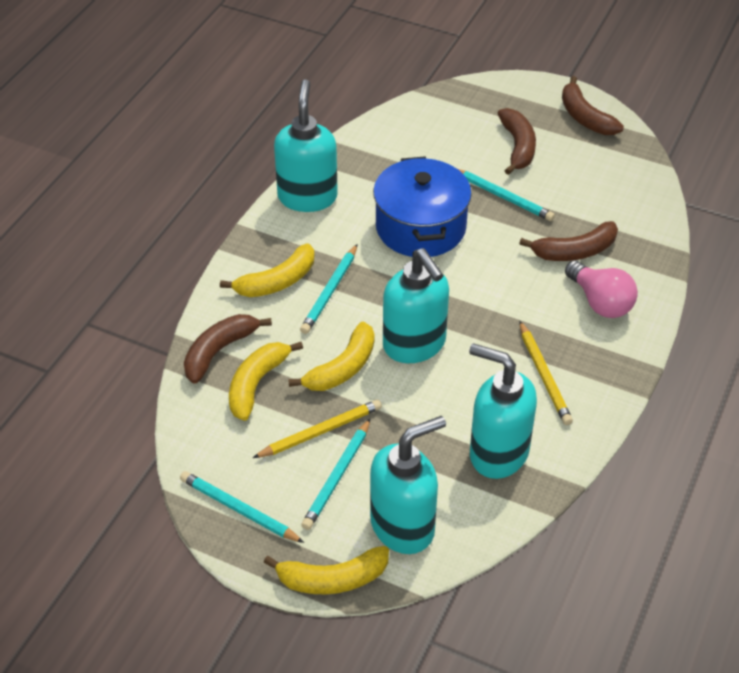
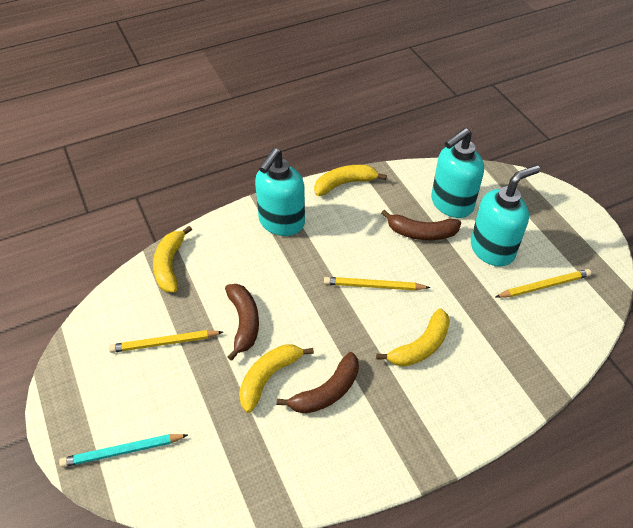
blue pot: 1 -> 0
brown banana: 4 -> 3
pink light bulb: 1 -> 0
turquoise pencil: 4 -> 1
turquoise soap dispenser: 4 -> 3
yellow pencil: 2 -> 3

